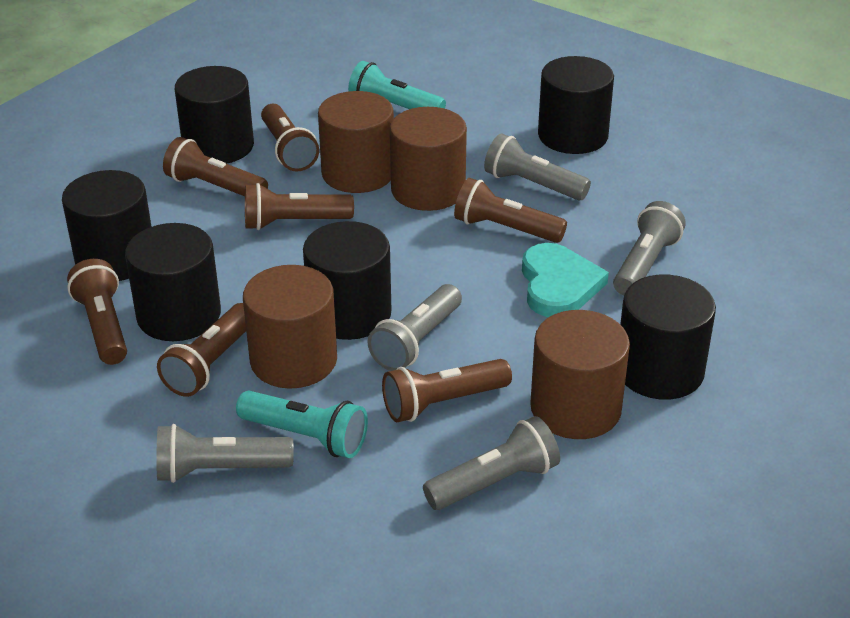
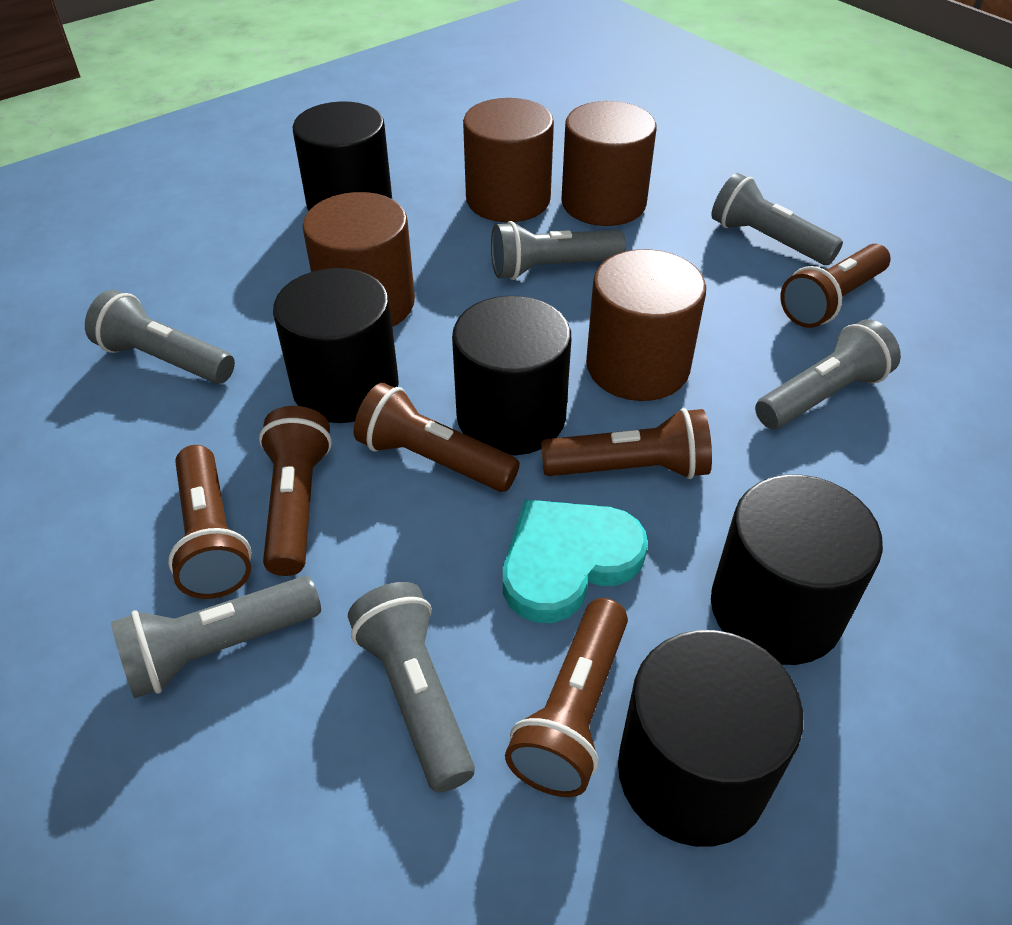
black cylinder: 6 -> 5
brown flashlight: 7 -> 6
grey flashlight: 5 -> 6
turquoise flashlight: 2 -> 0

